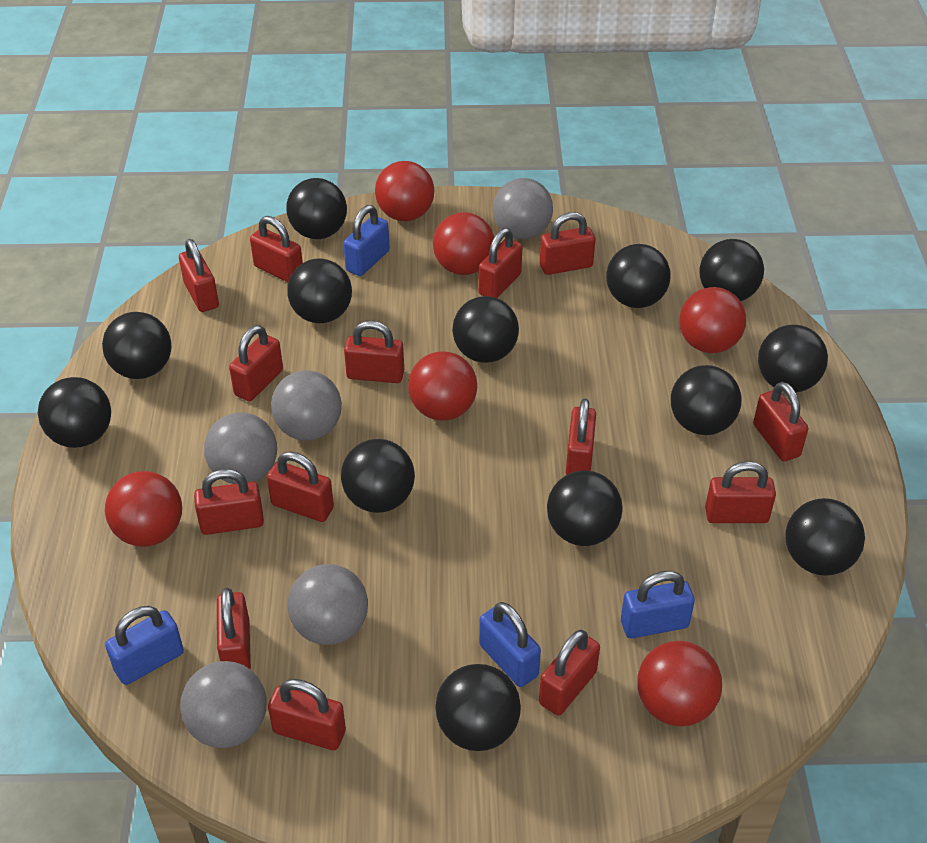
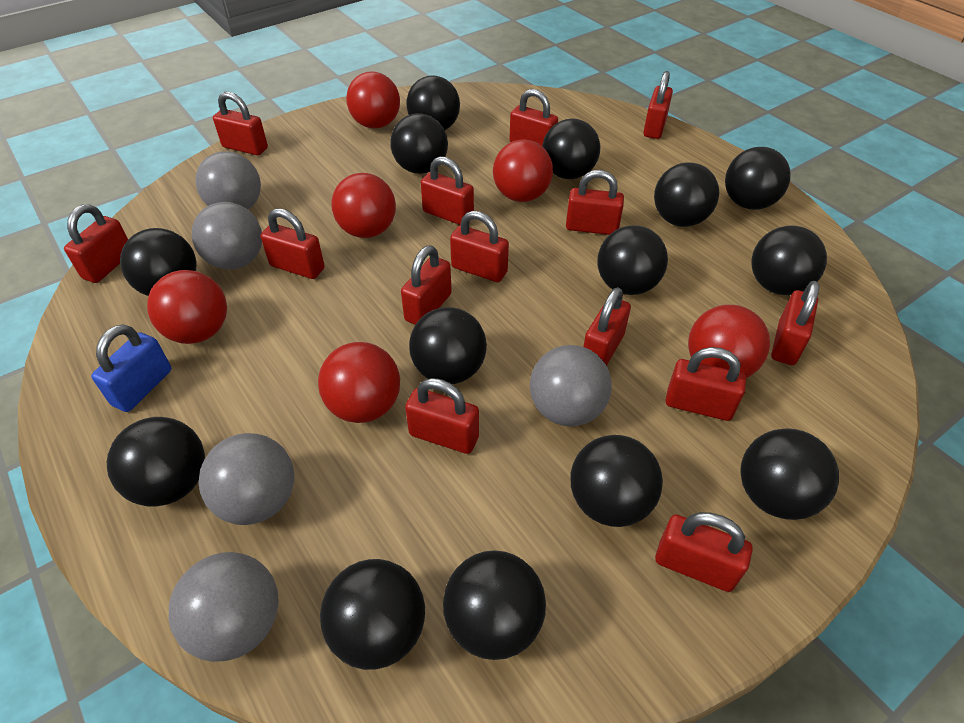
black ball: 13 -> 14
blue padlock: 4 -> 1

